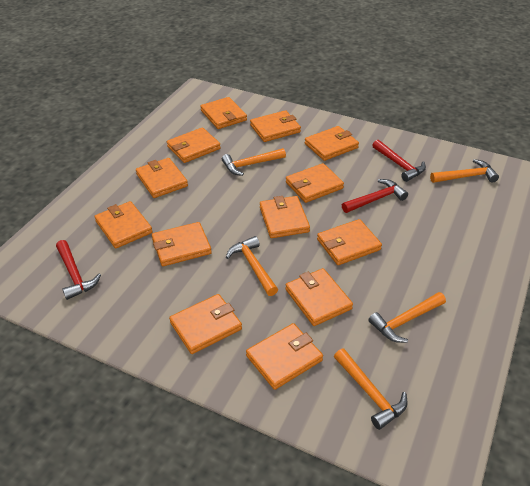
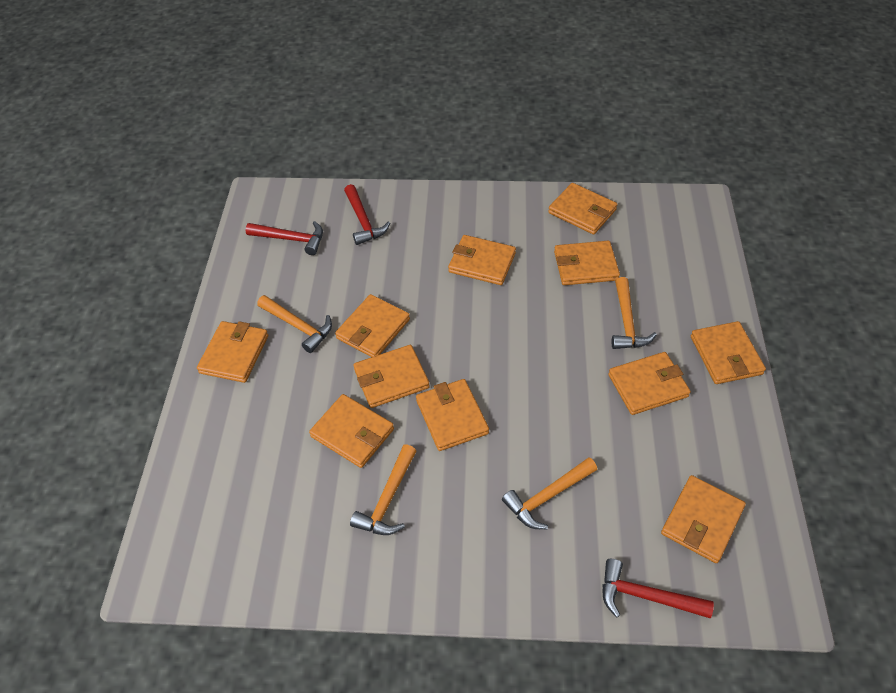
orange hammer: 5 -> 4
orange wallet: 13 -> 11

